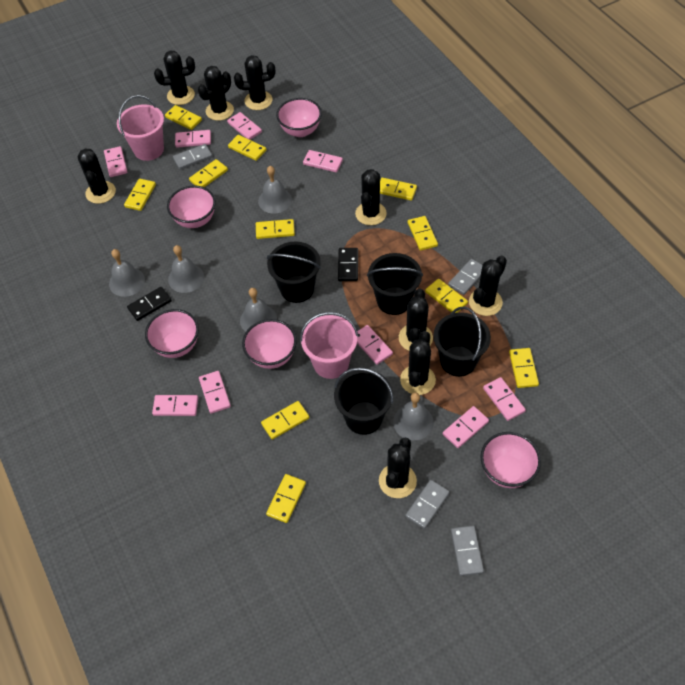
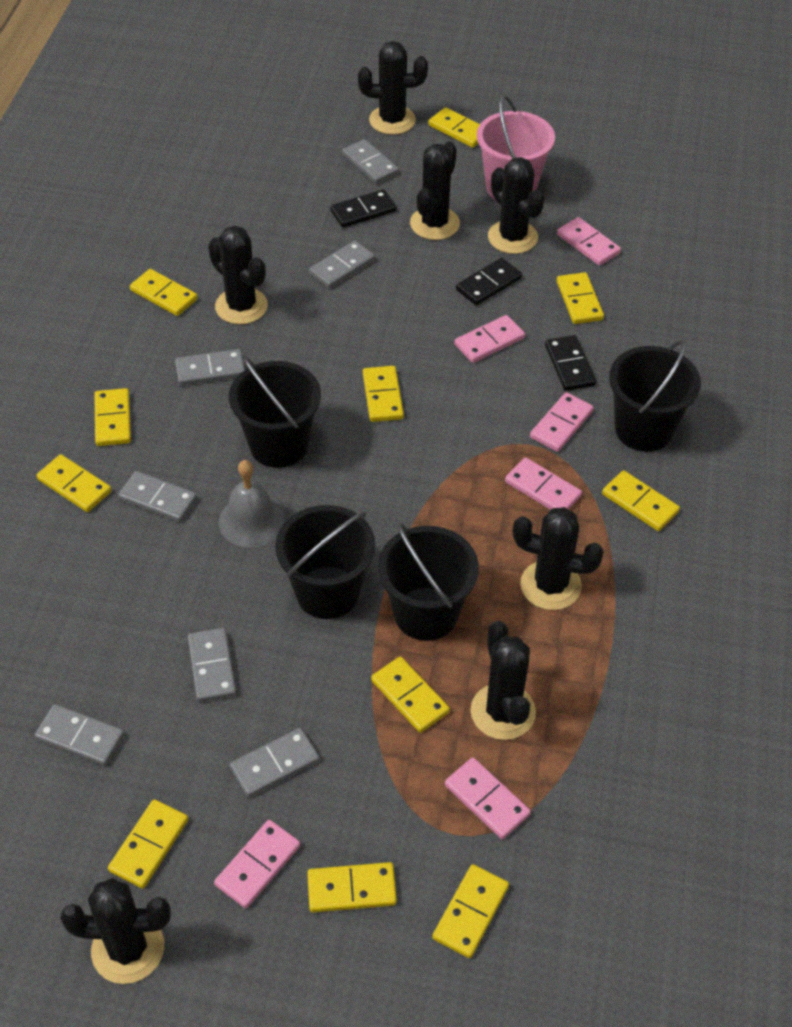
black cactus: 9 -> 7
black domino: 2 -> 3
grey bell: 5 -> 1
grey domino: 4 -> 7
pink bowl: 5 -> 0
pink bucket: 2 -> 1
pink domino: 9 -> 6

